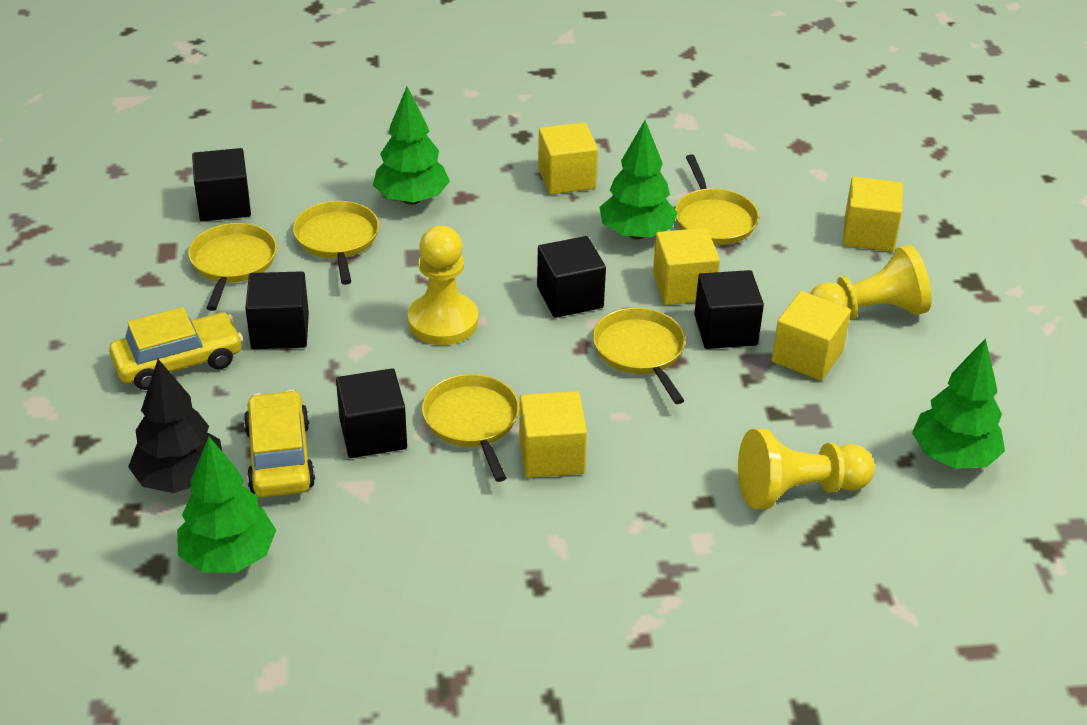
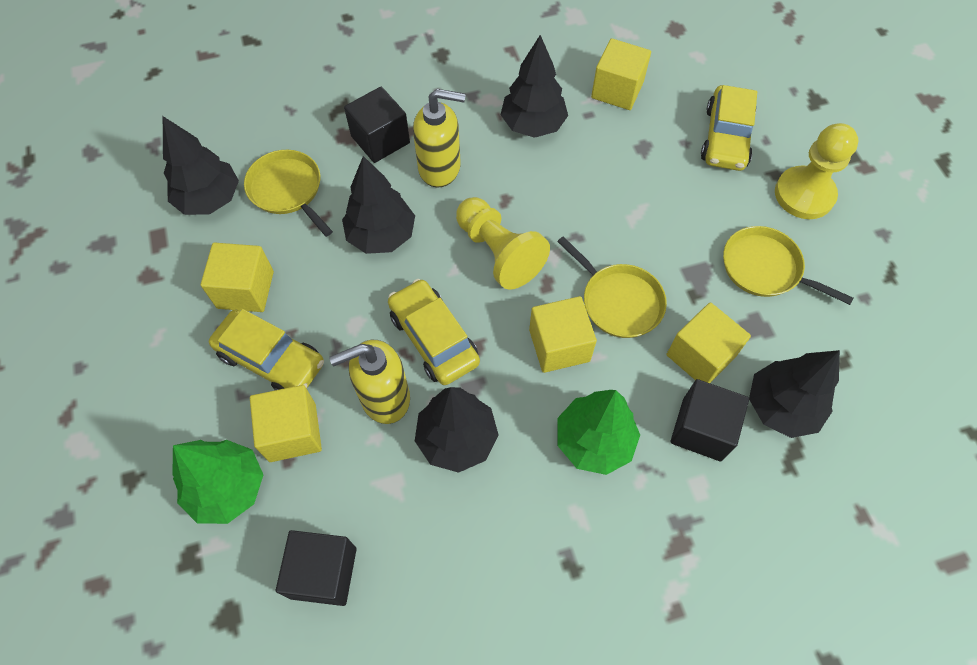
black cube: 5 -> 3
black tree: 1 -> 5
green tree: 4 -> 2
yellow car: 2 -> 3
yellow pan: 5 -> 3
yellow pawn: 3 -> 2
yellow soap dispenser: 0 -> 2

